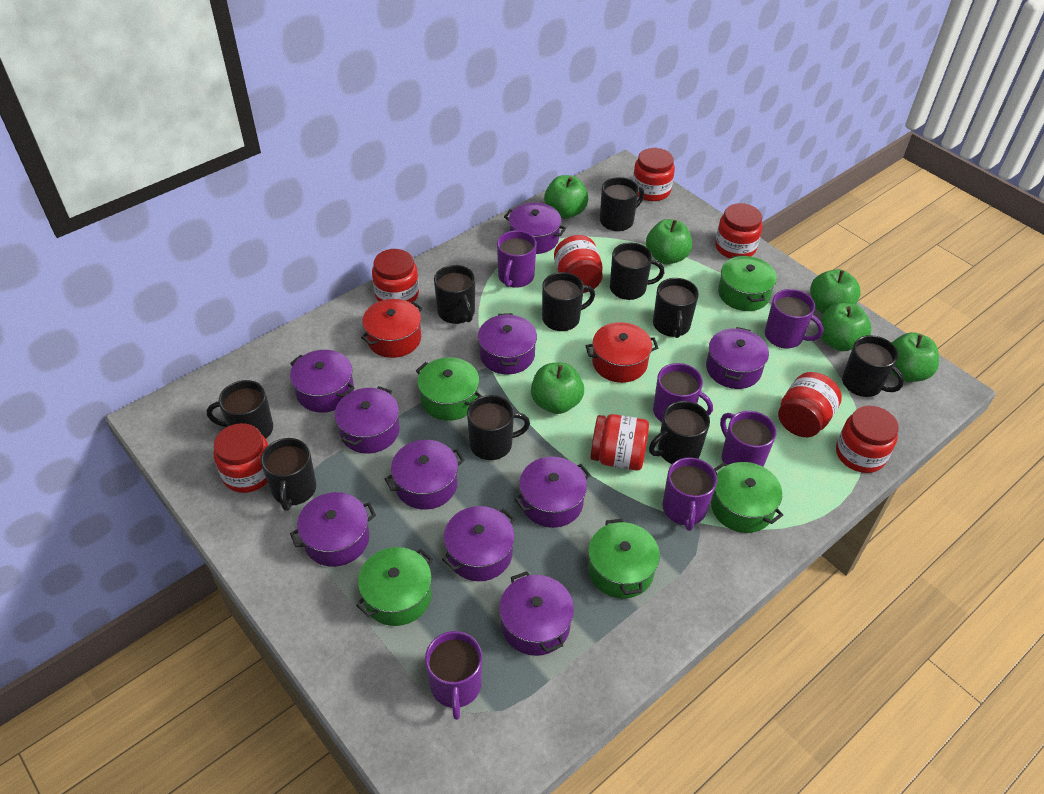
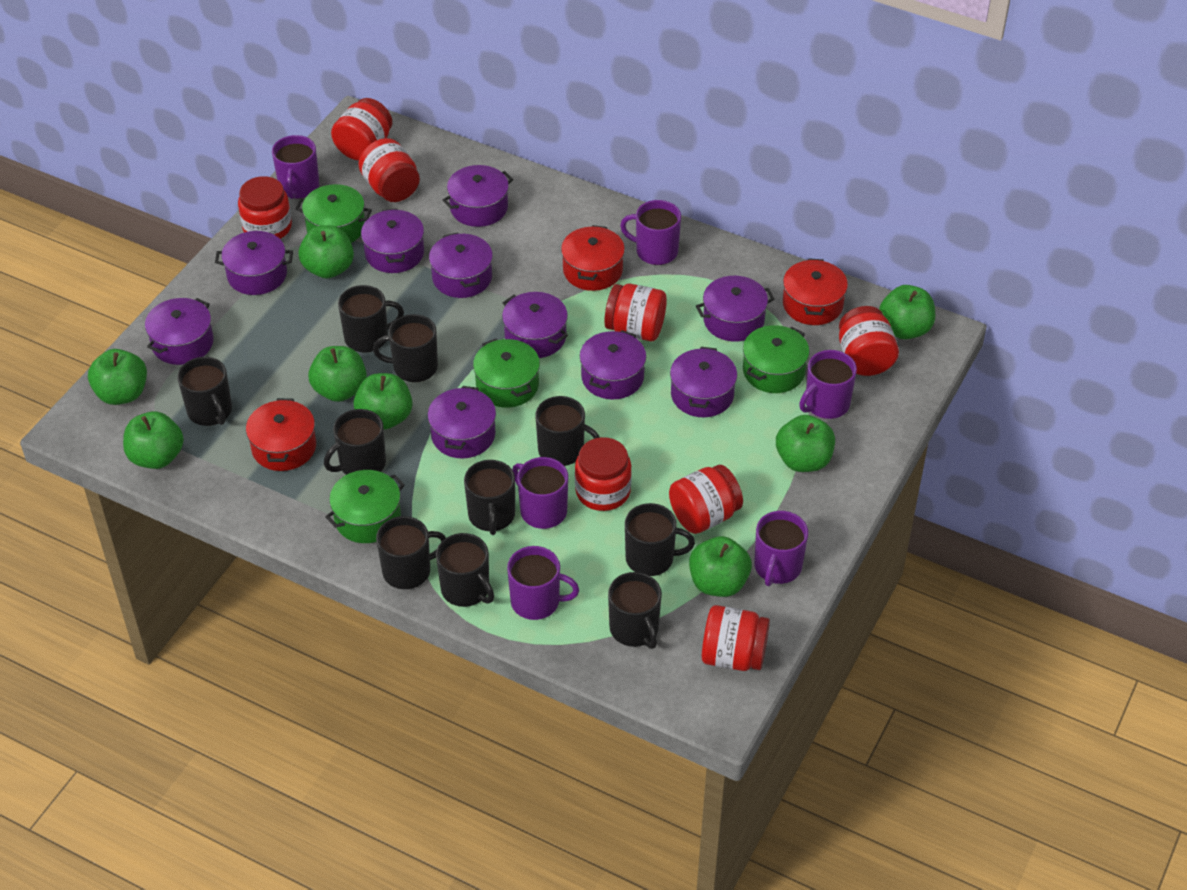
green apple: 6 -> 8
green pot: 5 -> 4
red pot: 2 -> 3

